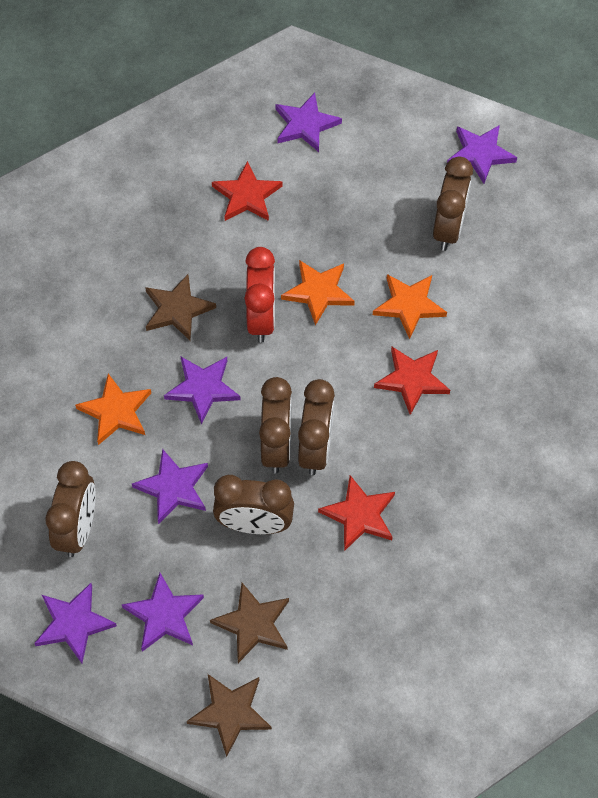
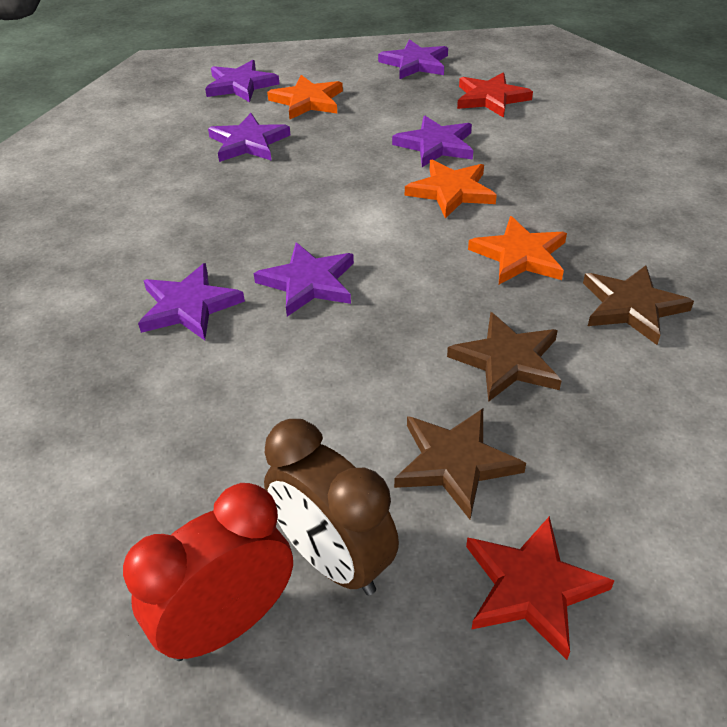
brown clock: 5 -> 1
red star: 3 -> 2

